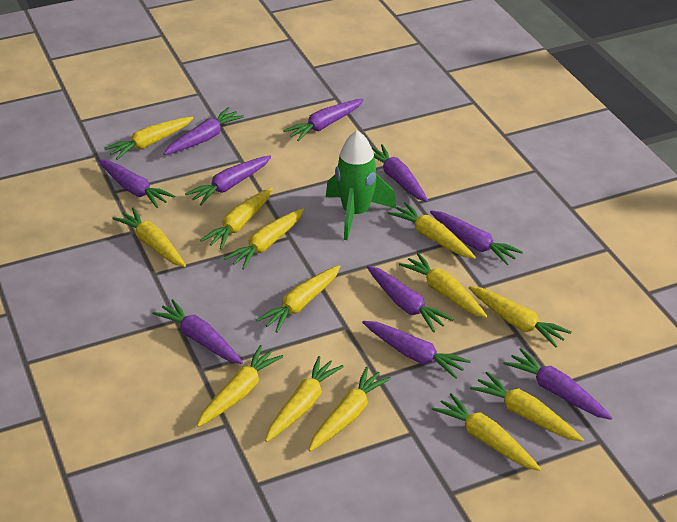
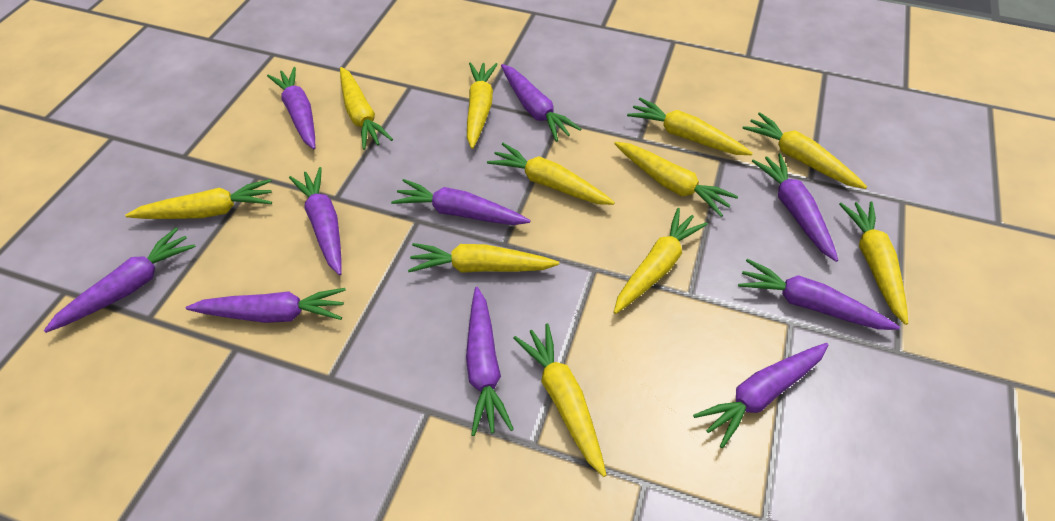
green rocket: 1 -> 0
yellow carrot: 13 -> 11

